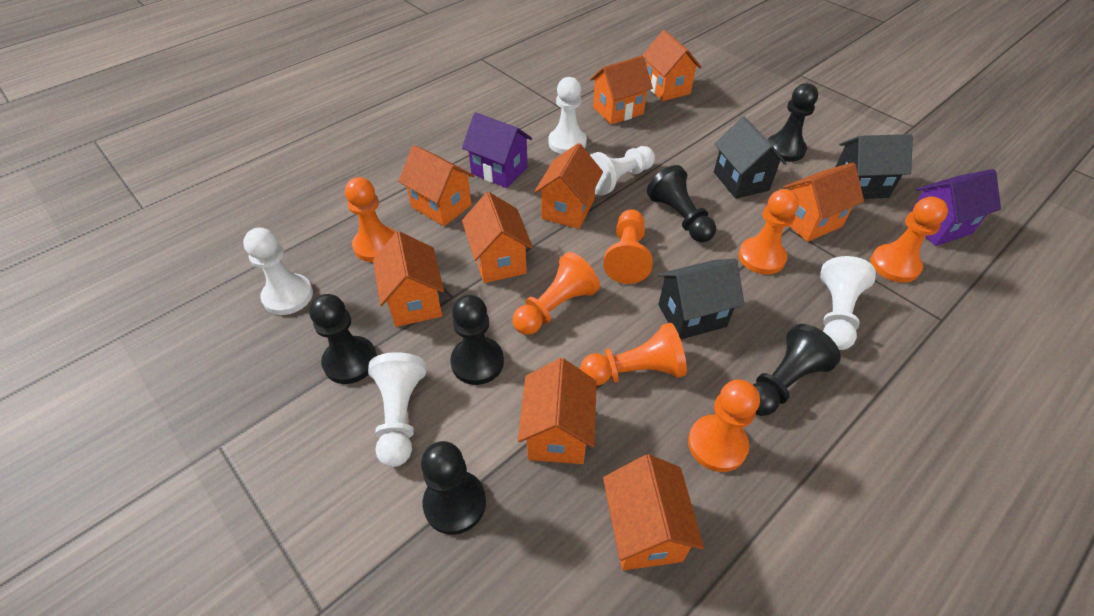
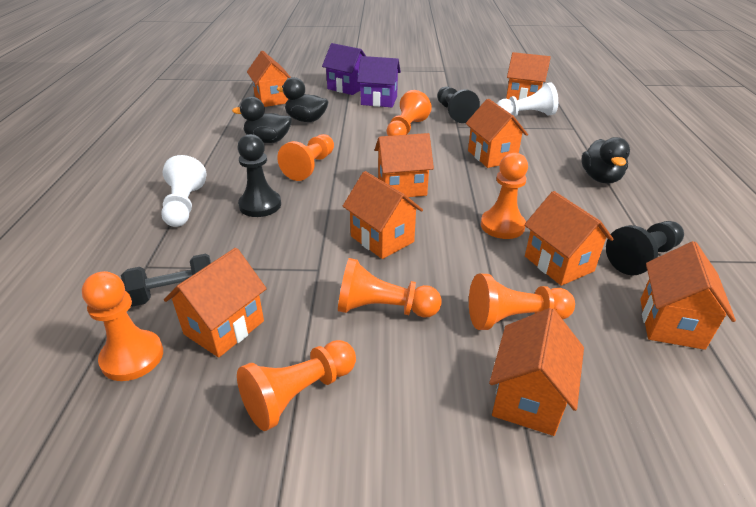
black duck: 0 -> 3
black dumbbell: 0 -> 1
black house: 3 -> 0
black pawn: 6 -> 3
white pawn: 5 -> 2

